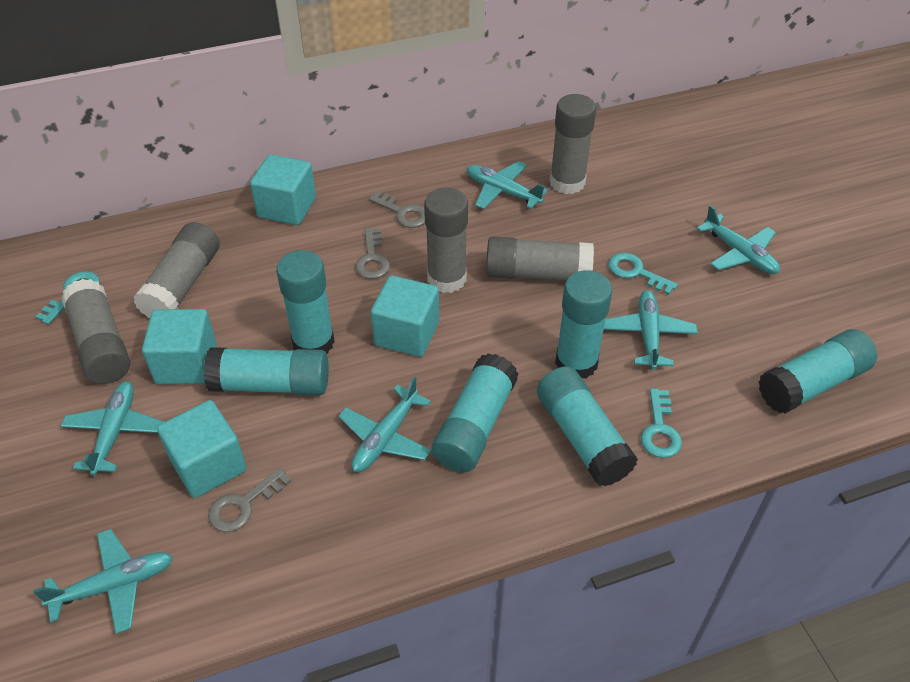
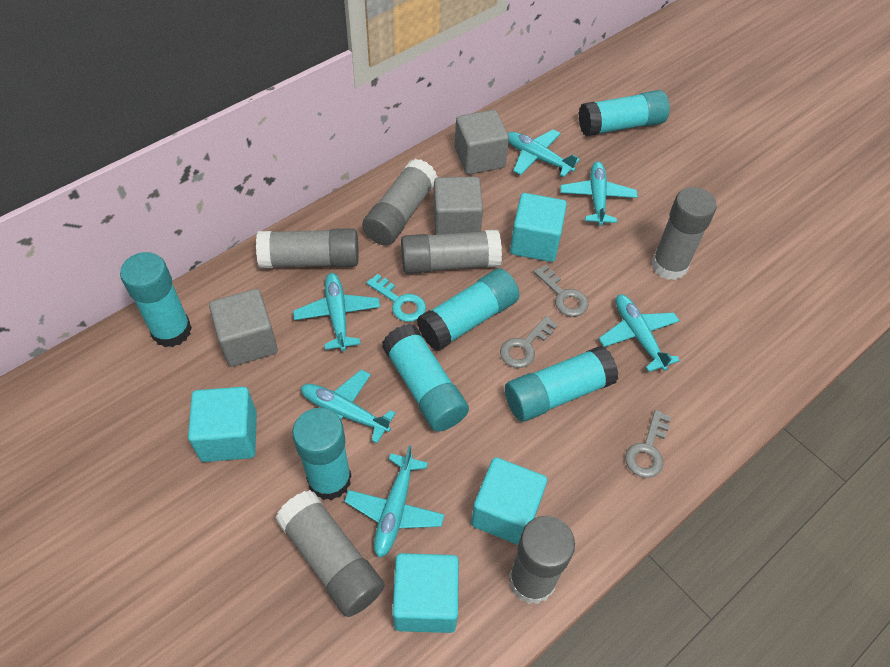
grey cube: 0 -> 3
grey glue stick: 5 -> 6
turquoise key: 3 -> 1

